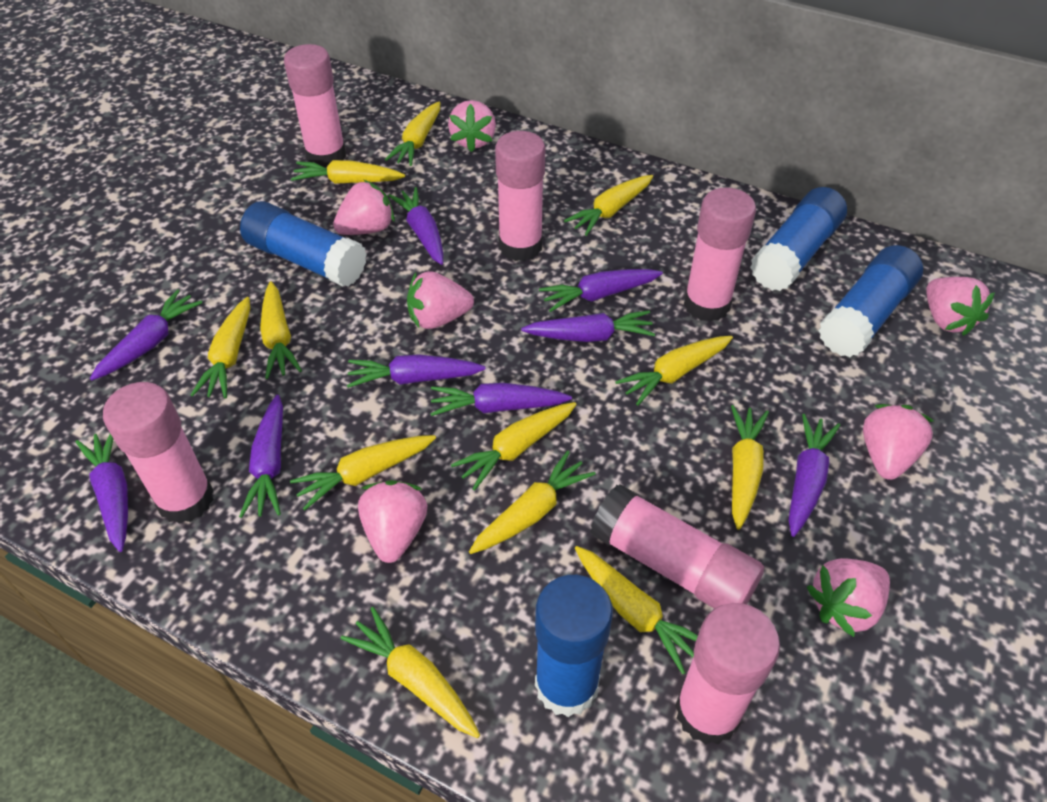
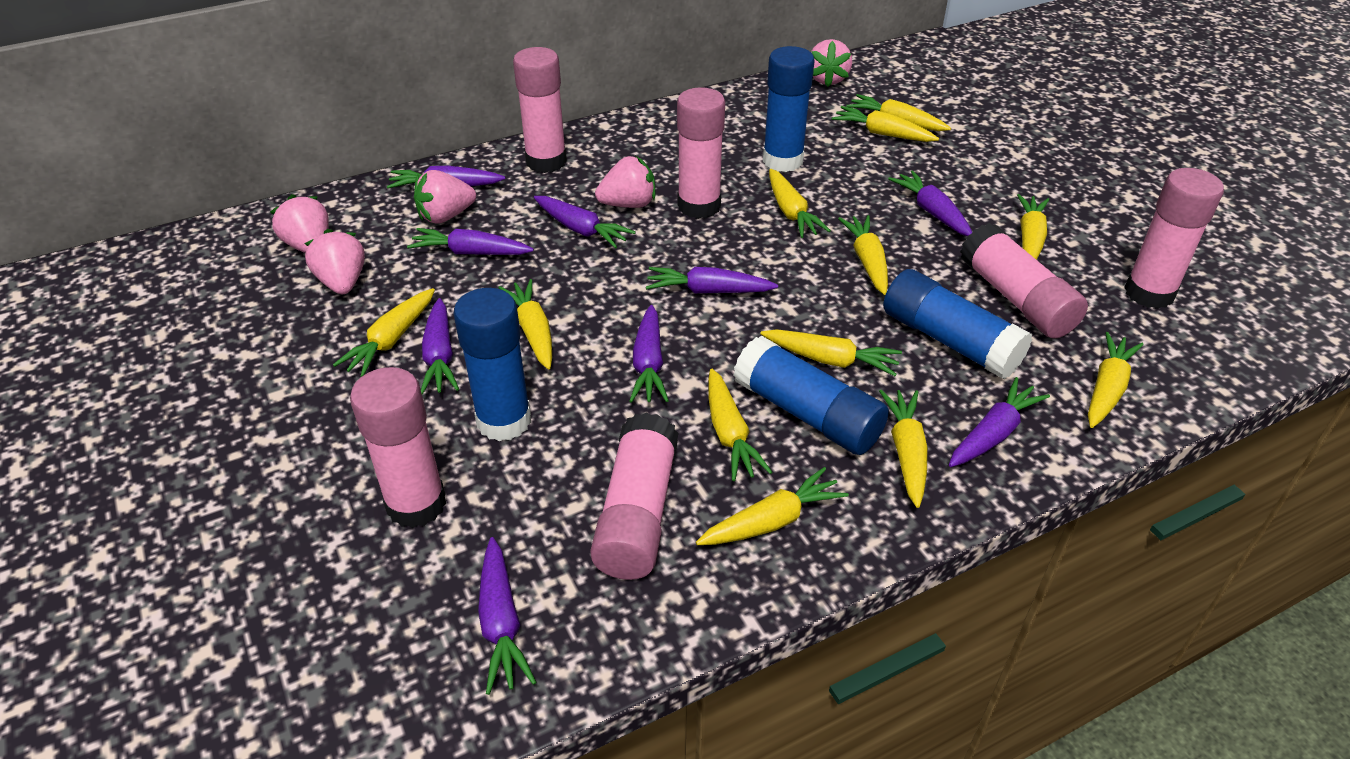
pink strawberry: 7 -> 5

